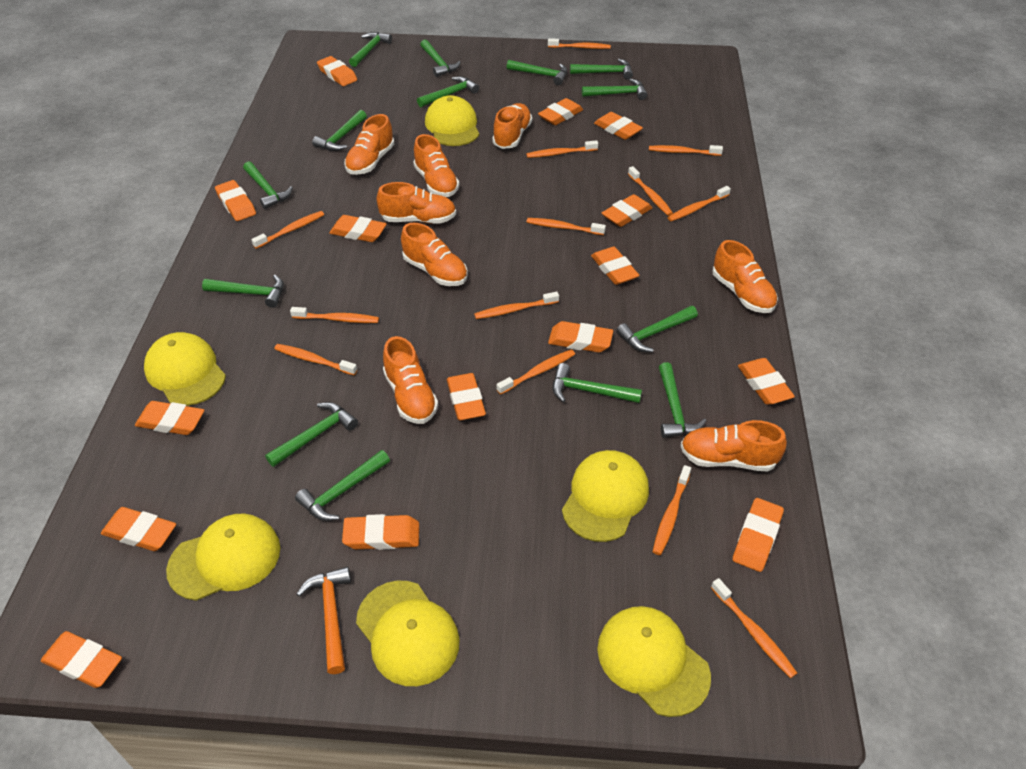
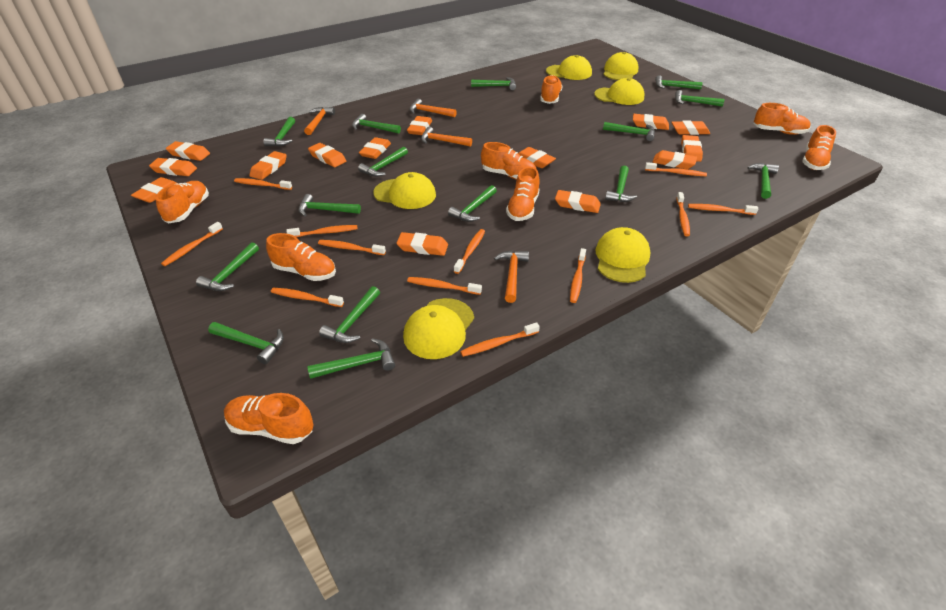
green hammer: 14 -> 15
orange eraser: 15 -> 14
orange hammer: 1 -> 4
orange toothbrush: 13 -> 12

